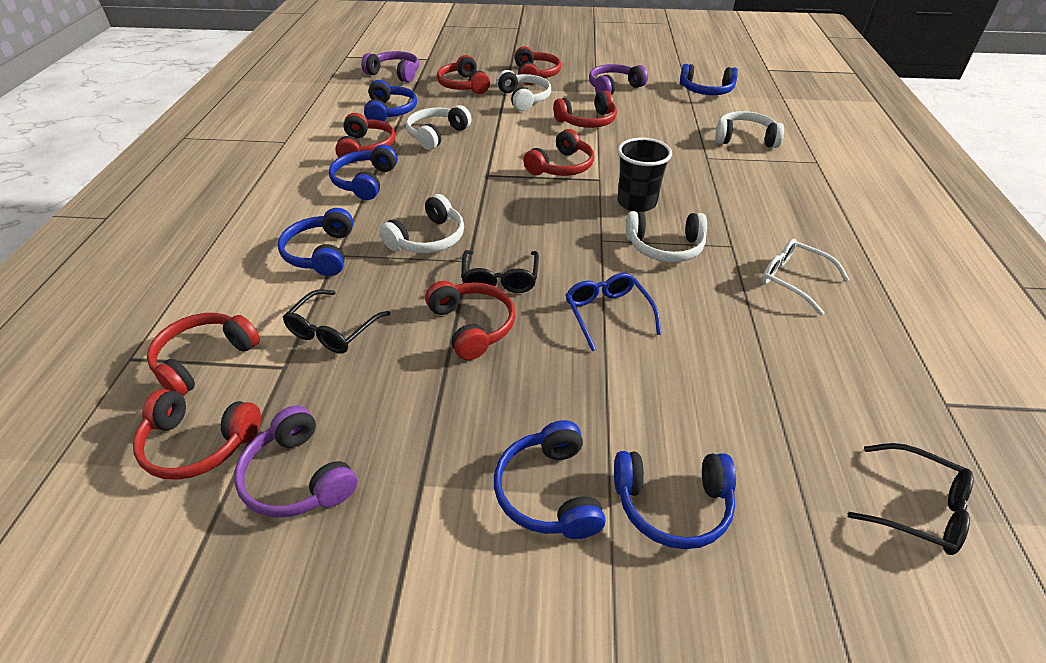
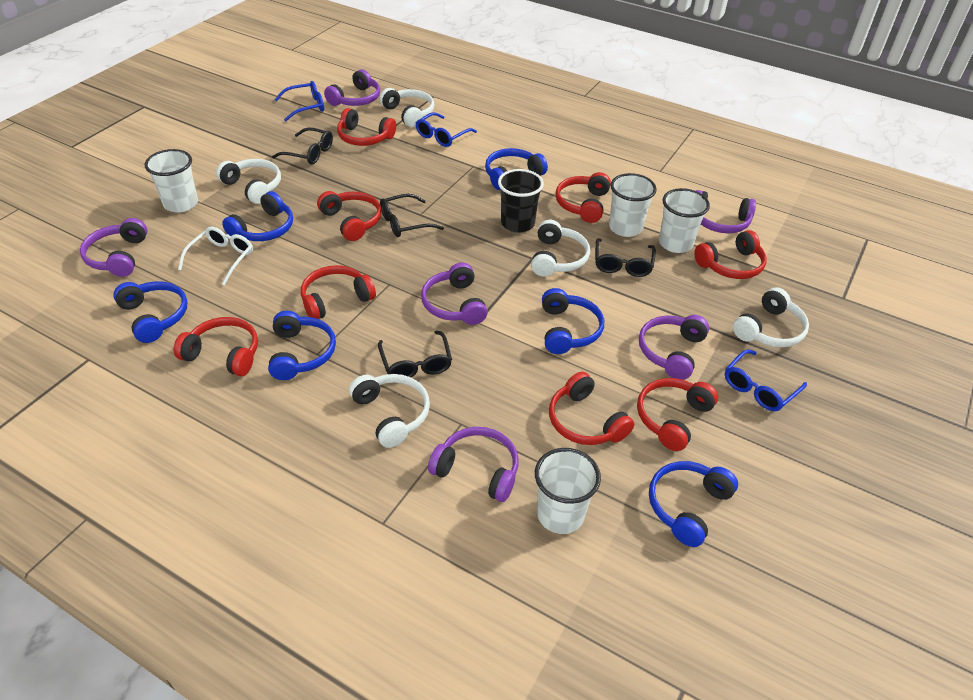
black glasses: 3 -> 4
blue glasses: 1 -> 3
purple headphones: 3 -> 6
white cup: 0 -> 4

